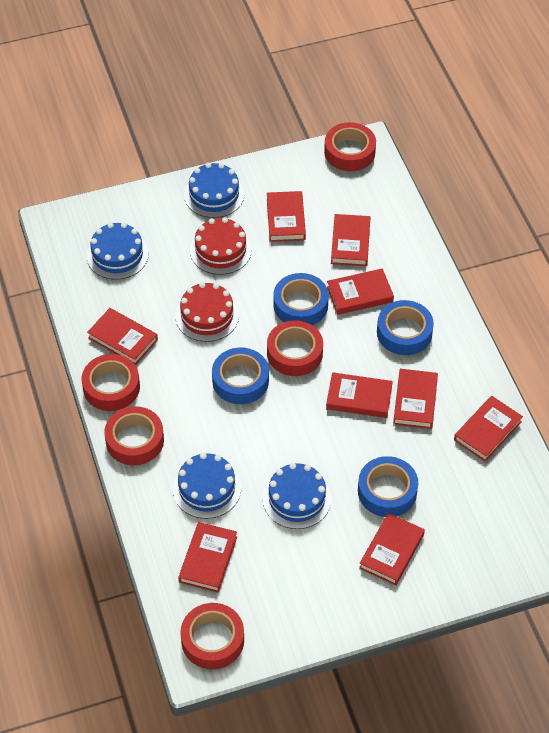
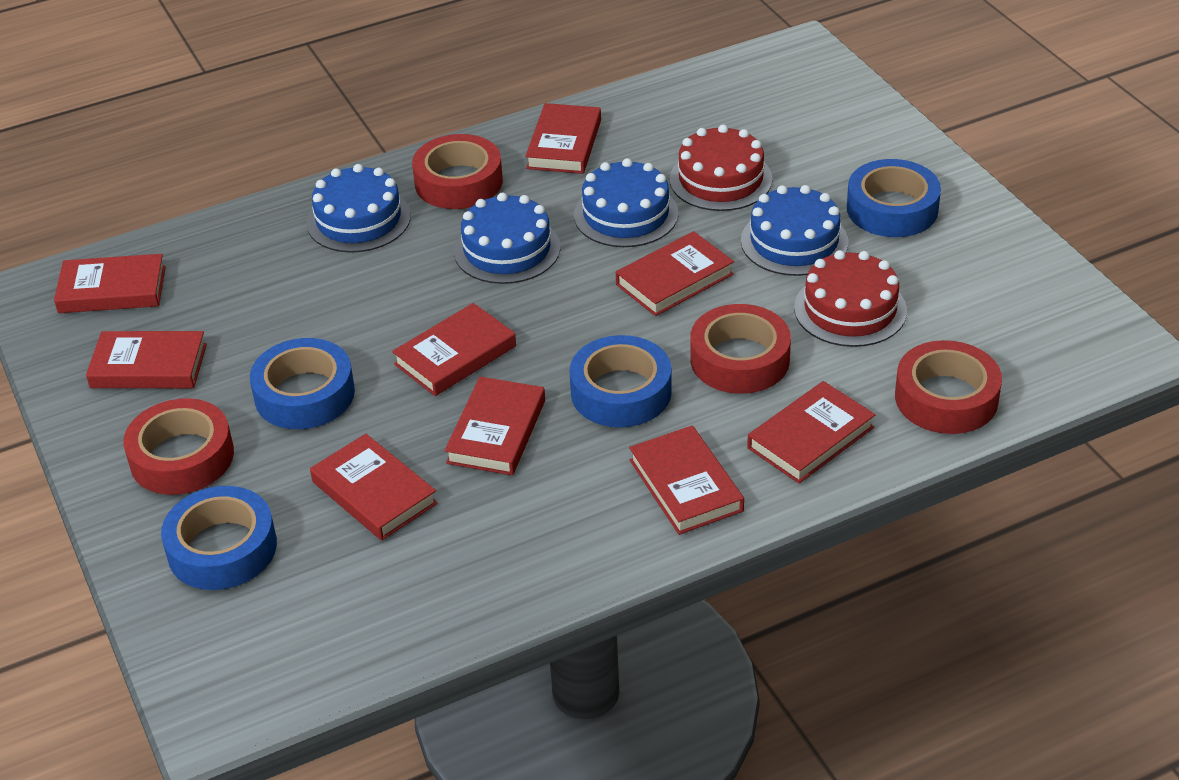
red tape: 5 -> 4

